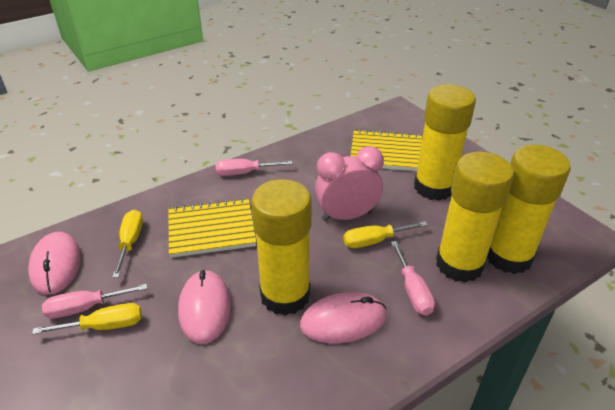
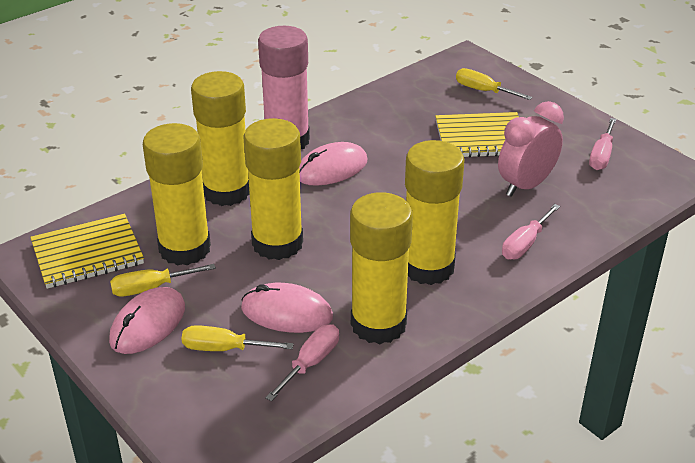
pink glue stick: 0 -> 1
yellow glue stick: 4 -> 5

